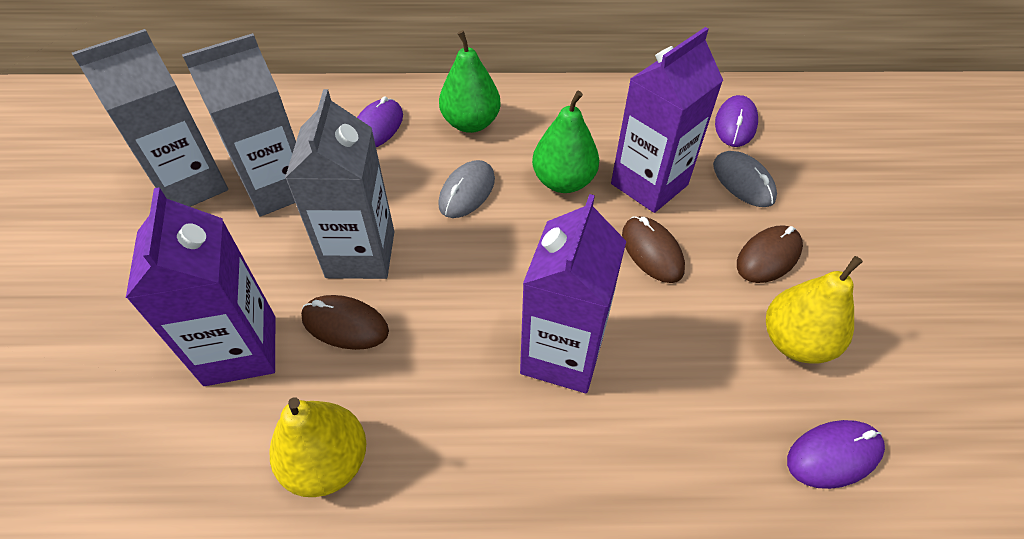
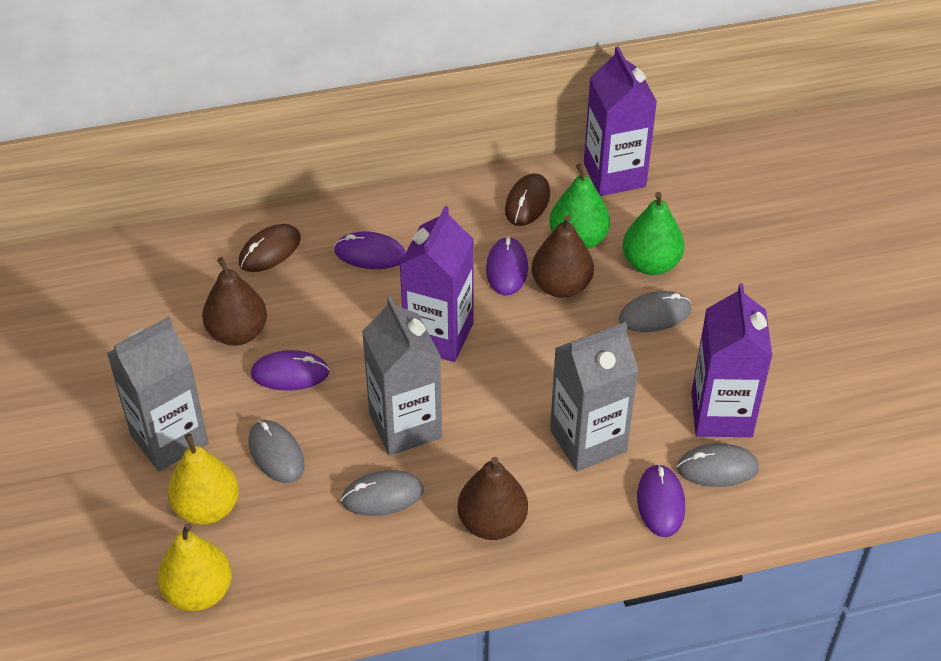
brown mouse: 3 -> 2
brown pear: 0 -> 3
grey mouse: 2 -> 4
purple mouse: 3 -> 4

